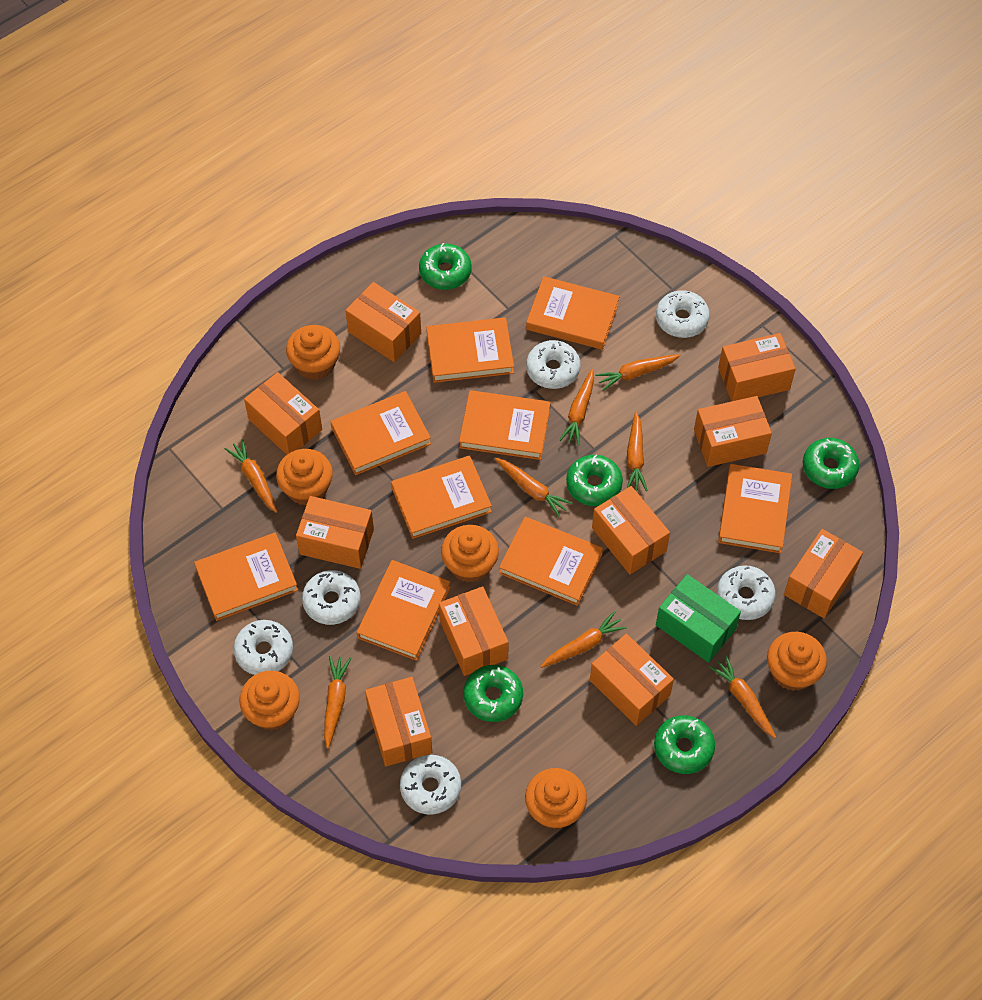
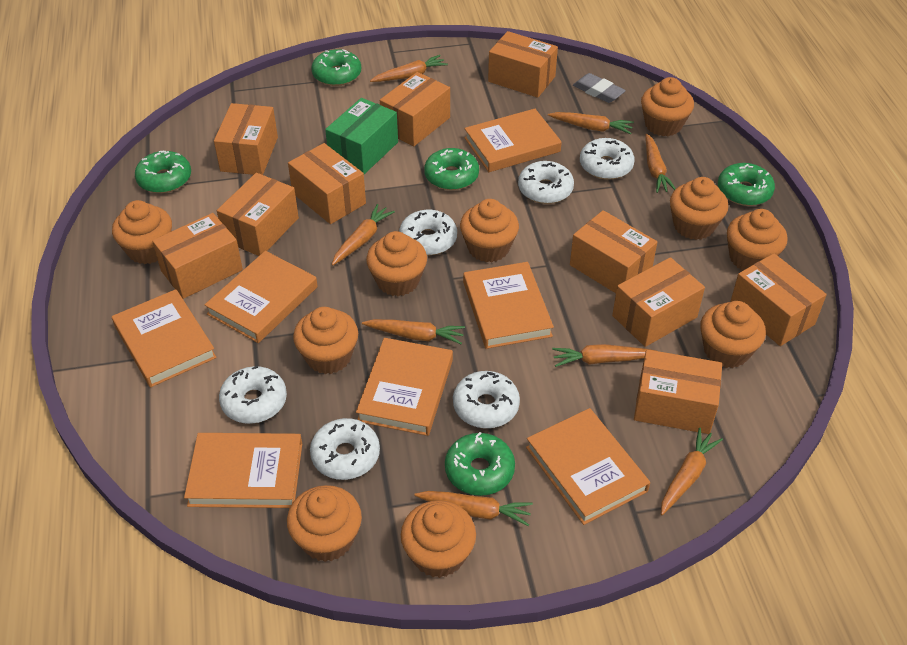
grey eraser: 0 -> 1
orange book: 9 -> 7
orange cupcake: 6 -> 10

